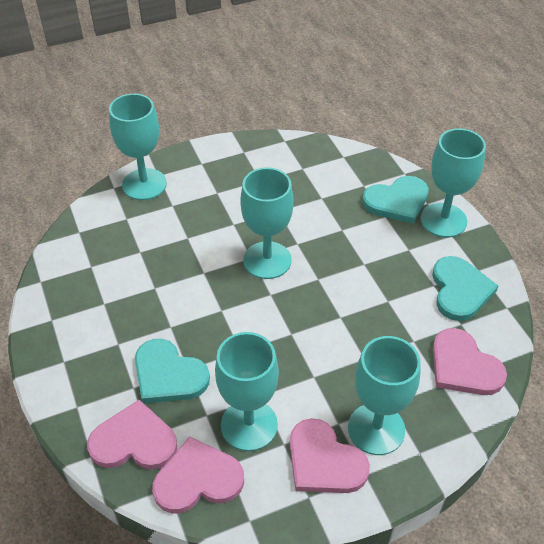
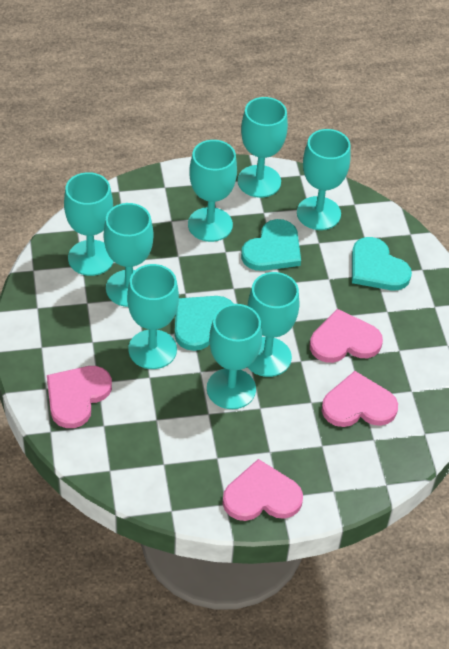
turquoise goblet: 5 -> 8

